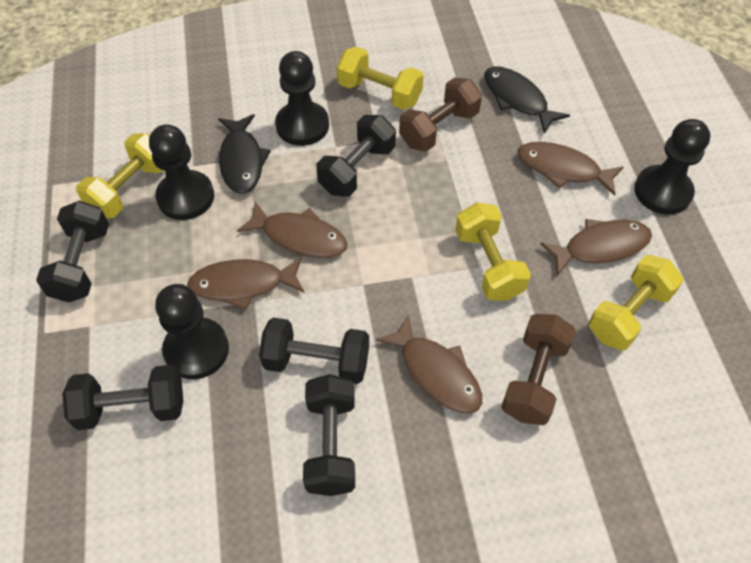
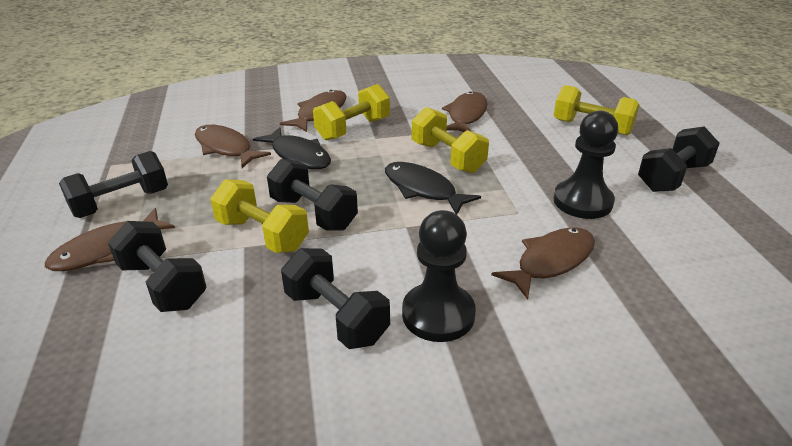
black pawn: 4 -> 2
brown dumbbell: 2 -> 0

